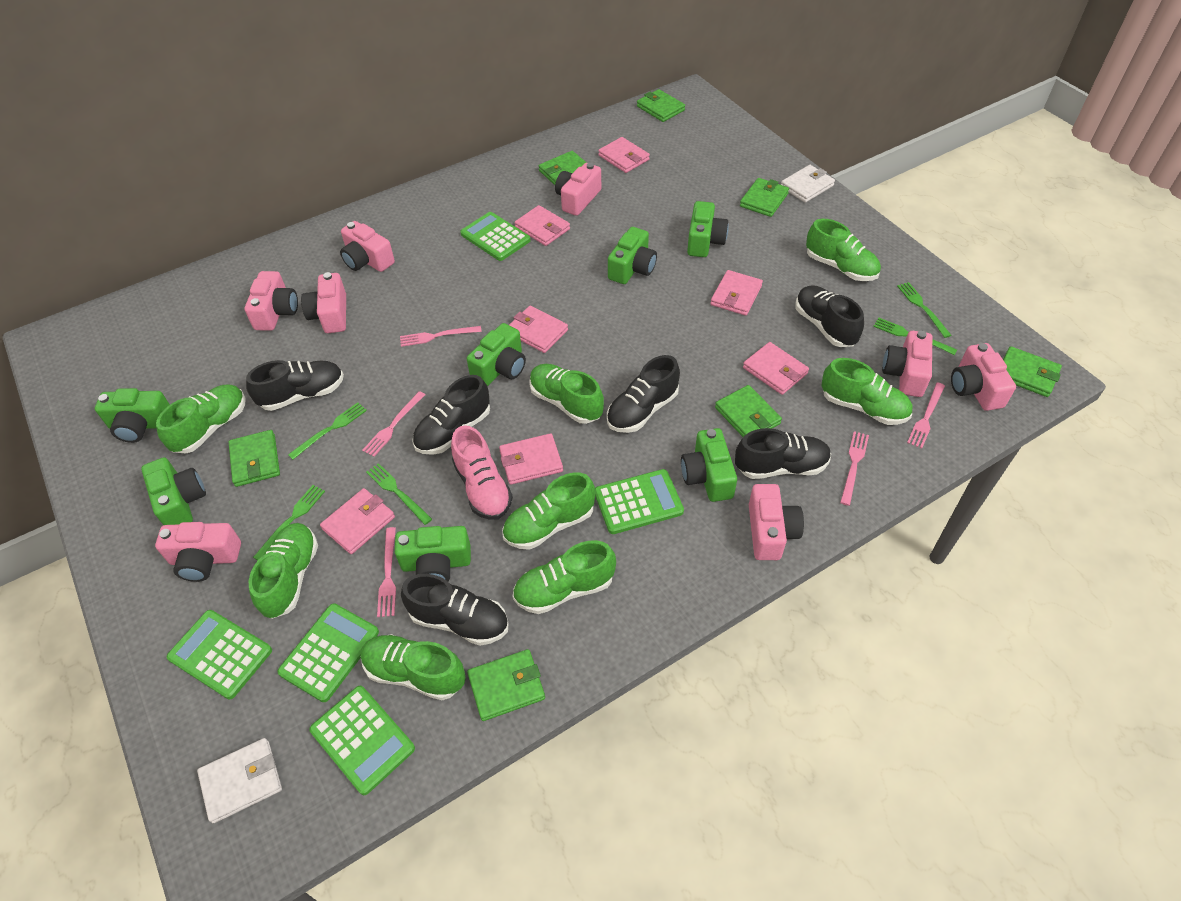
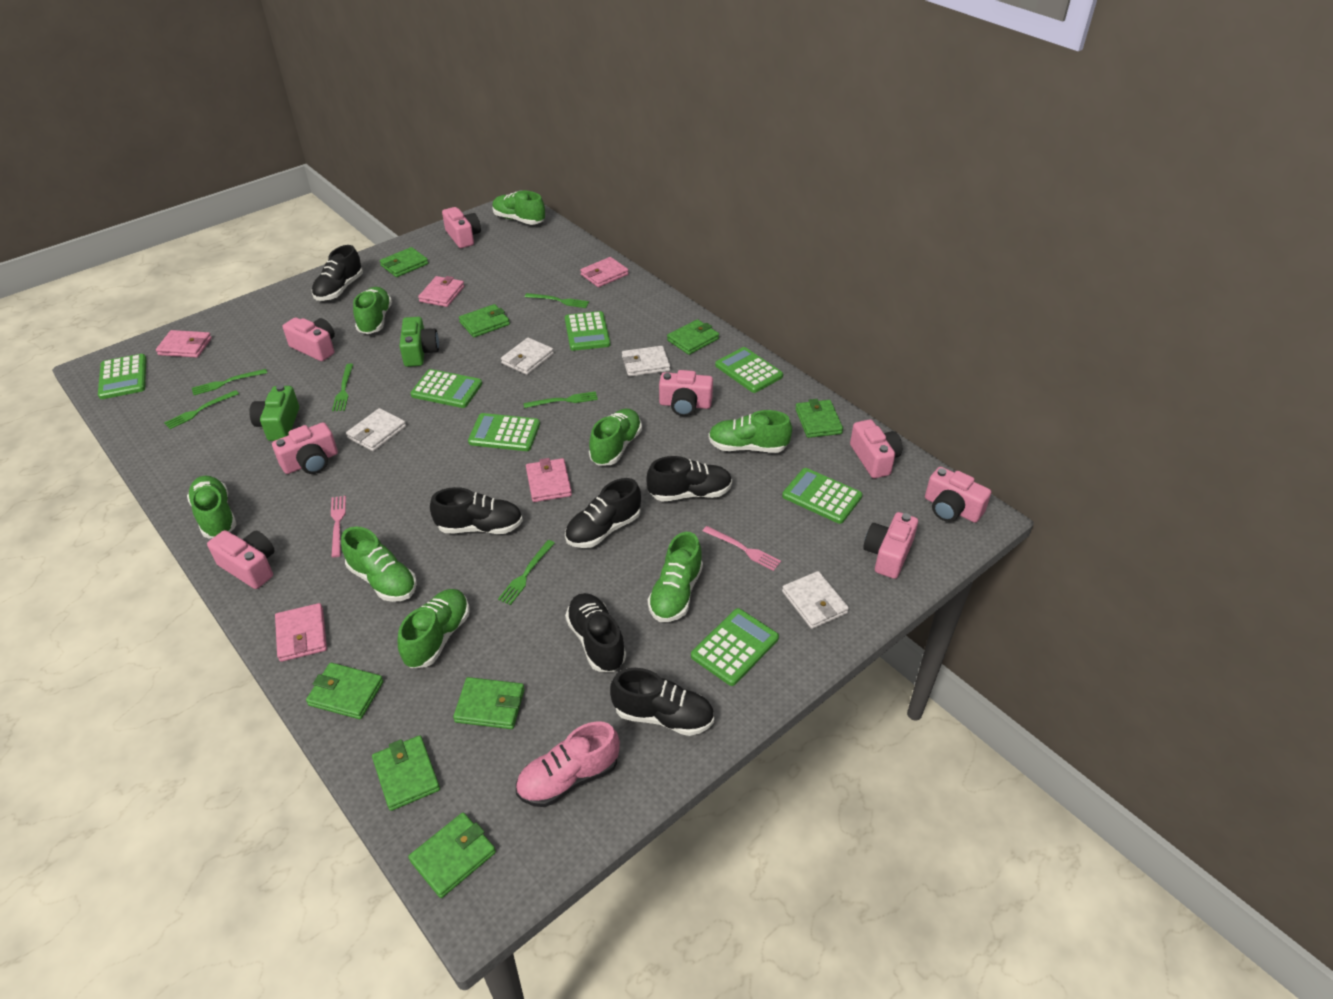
green calculator: 5 -> 7
green camera: 7 -> 2
green fork: 5 -> 6
green wallet: 7 -> 8
pink fork: 5 -> 2
pink wallet: 7 -> 5
white wallet: 2 -> 4

